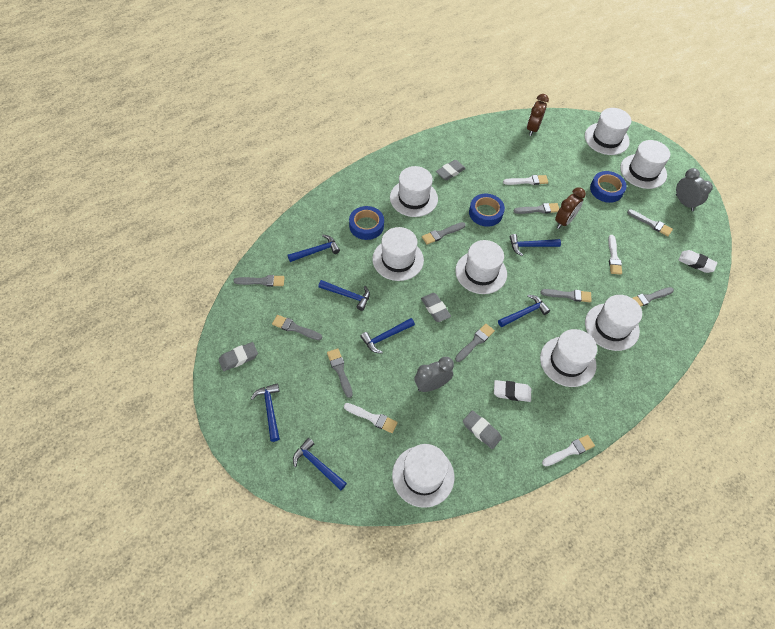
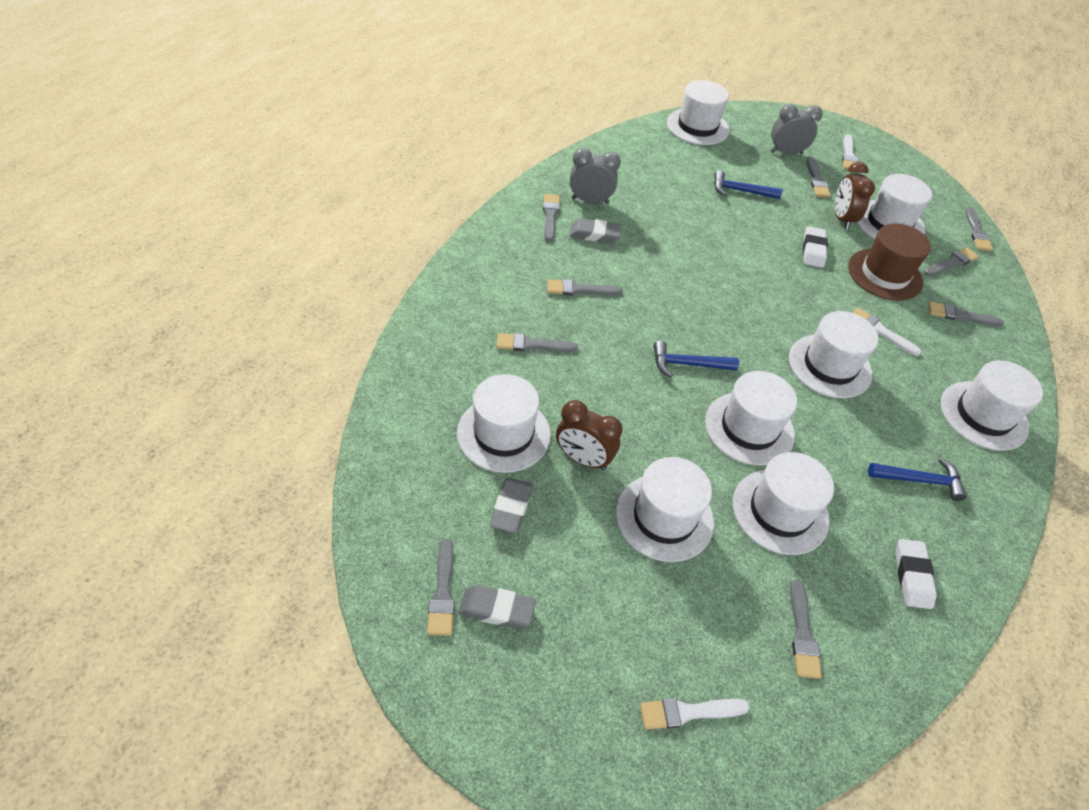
blue hammer: 7 -> 3
blue tape: 3 -> 0
brown hat: 0 -> 1
grey eraser: 4 -> 3
white brush: 4 -> 3

